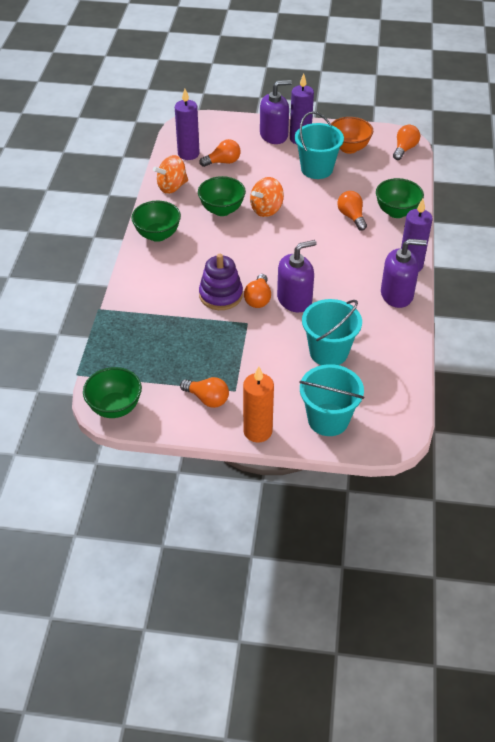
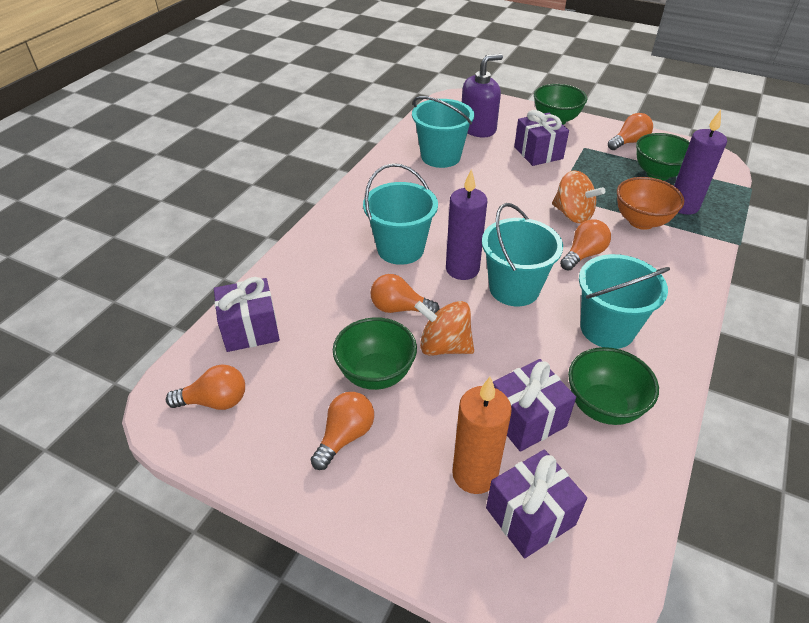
purple candle: 3 -> 2
purple gift: 0 -> 4
purple soap dispenser: 3 -> 1
purple stacking toy: 1 -> 0
turquoise bucket: 3 -> 4

